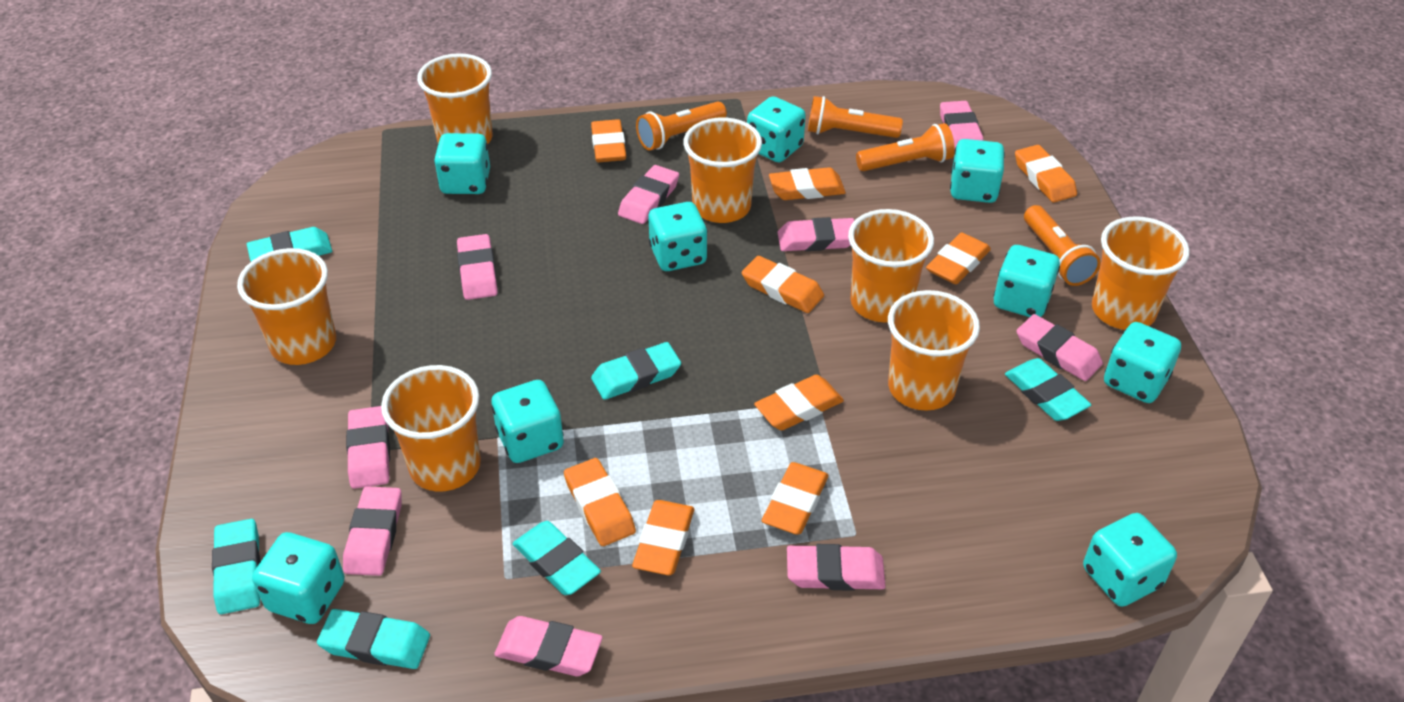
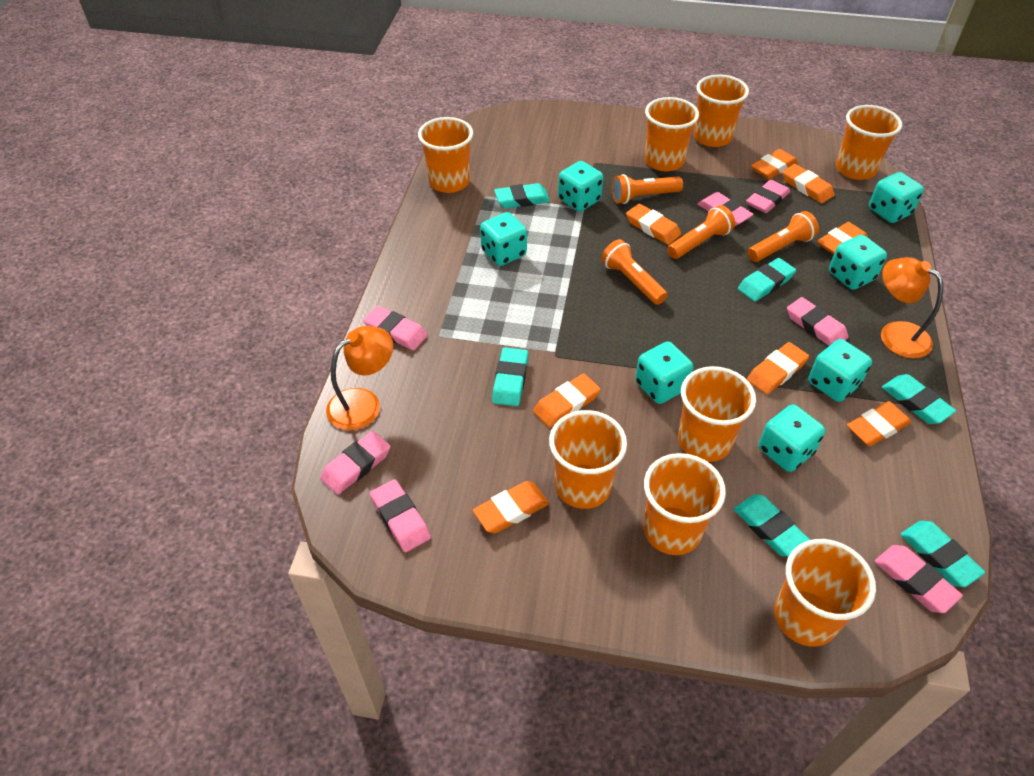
orange cup: 7 -> 8
orange eraser: 9 -> 8
orange lamp: 0 -> 2
pink eraser: 9 -> 7
turquoise dice: 9 -> 7

